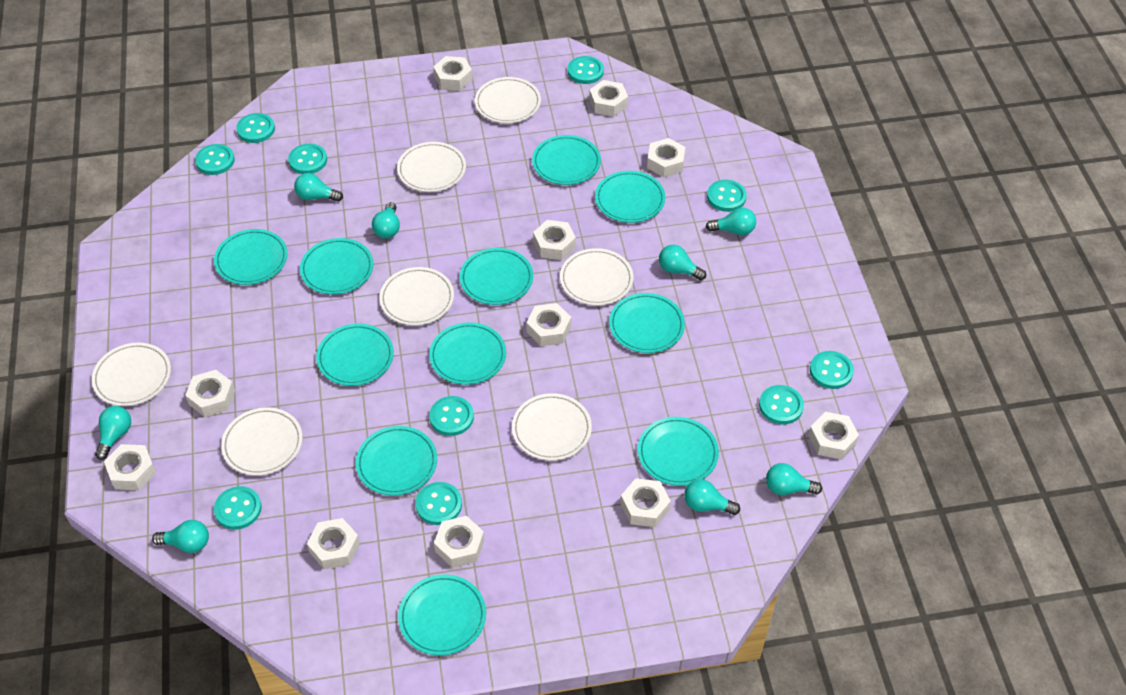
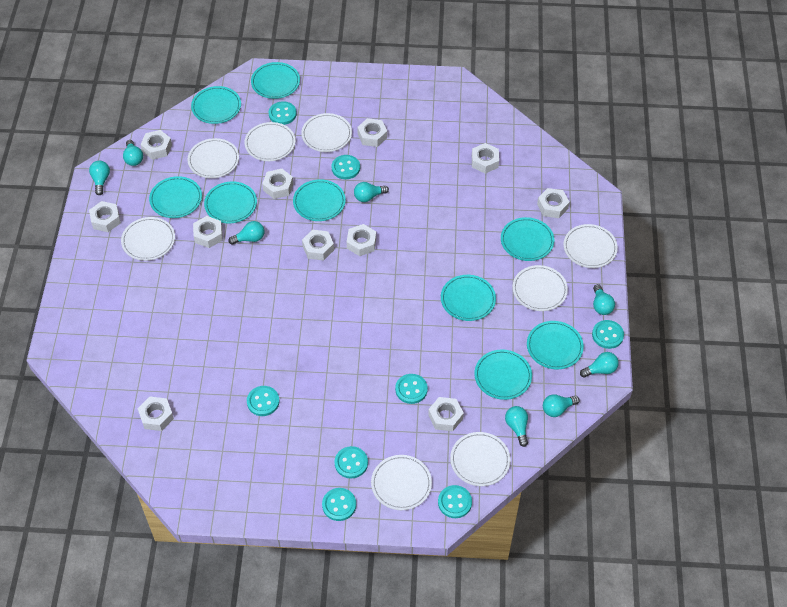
turquoise button: 10 -> 8
turquoise plate: 11 -> 9
white plate: 7 -> 8

